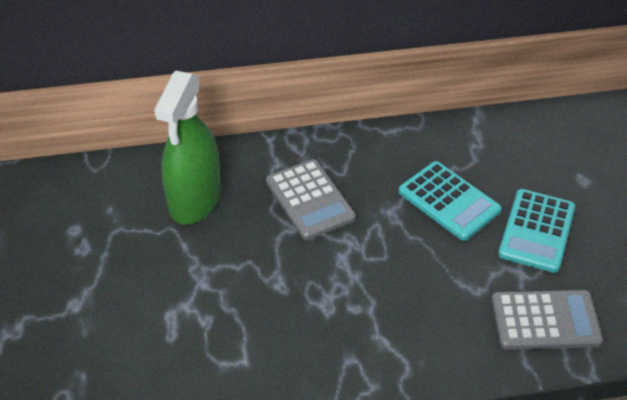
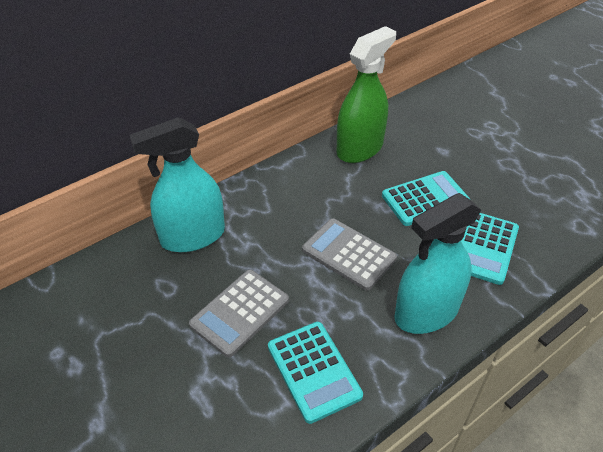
turquoise calculator: 2 -> 3
turquoise spray bottle: 0 -> 2

